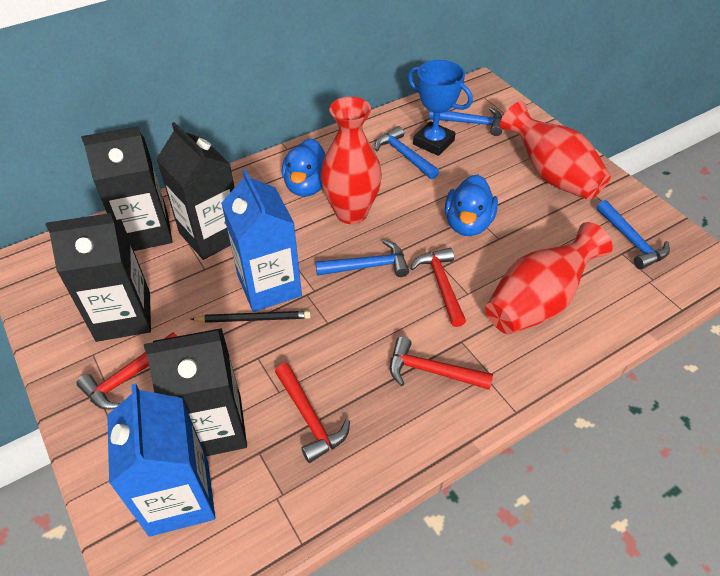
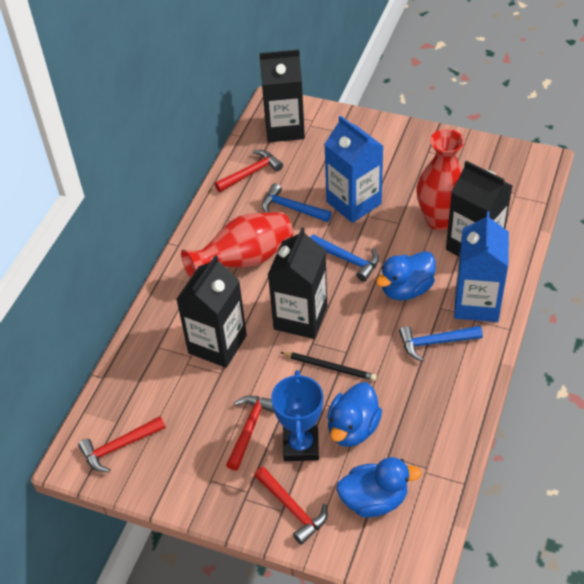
blue duck: 2 -> 3
blue hammer: 4 -> 3
red vase: 3 -> 2

